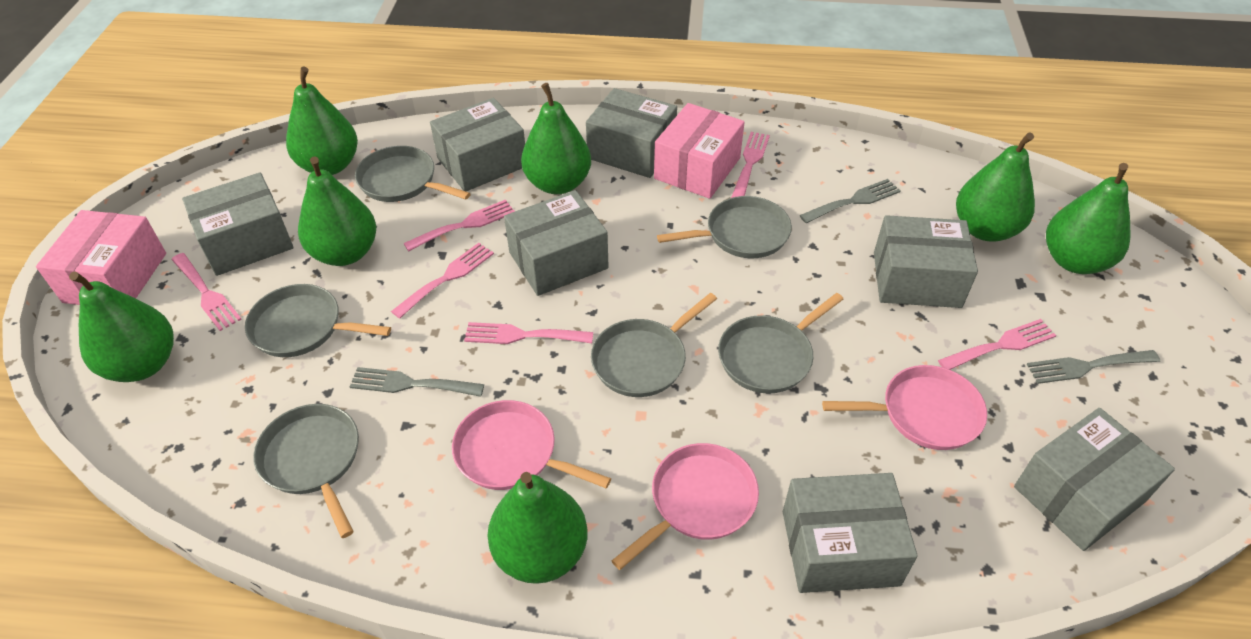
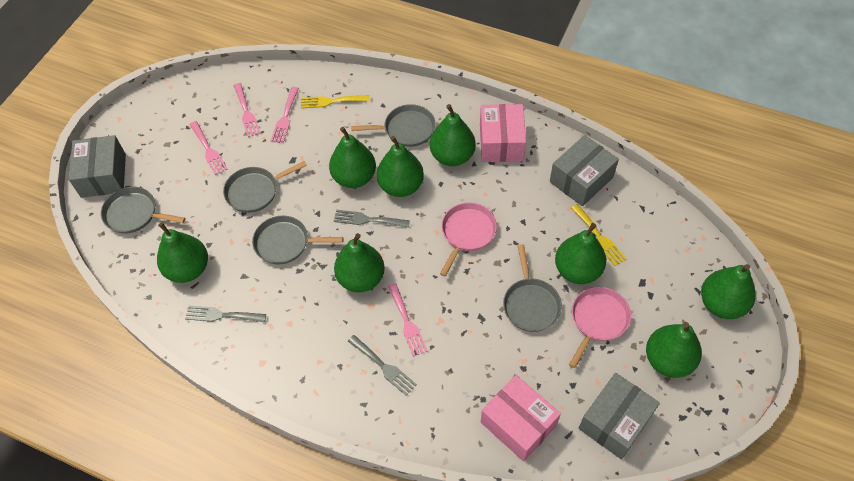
green pear: 7 -> 8
grey box: 7 -> 3
grey pan: 6 -> 5
pink fork: 6 -> 4
pink pan: 3 -> 2
yellow fork: 0 -> 2

